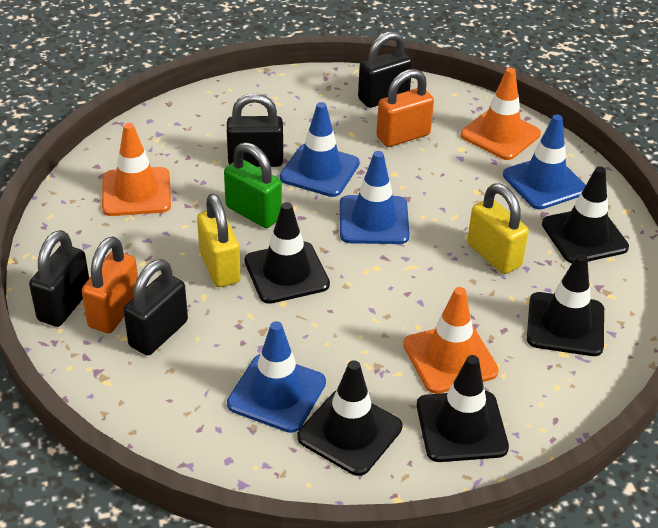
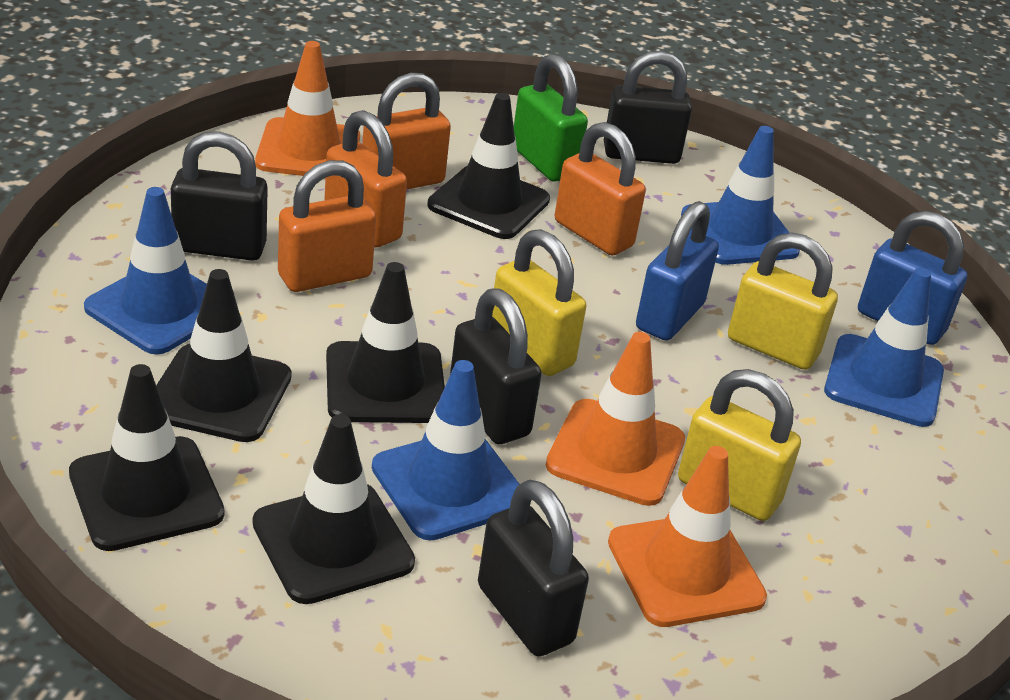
blue padlock: 0 -> 2
orange padlock: 2 -> 4
yellow padlock: 2 -> 3

